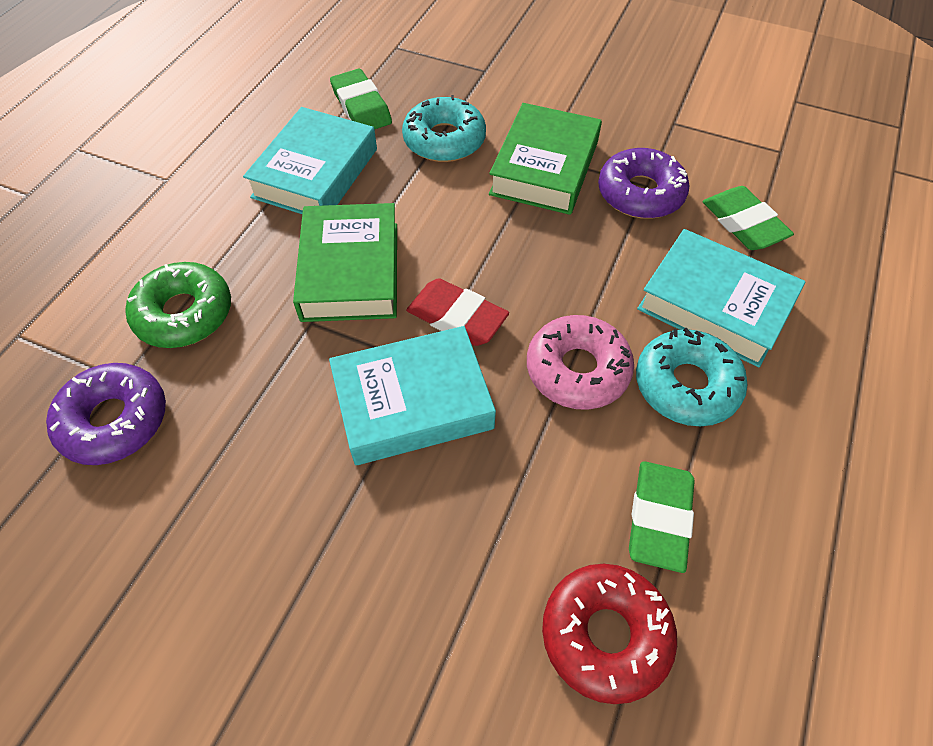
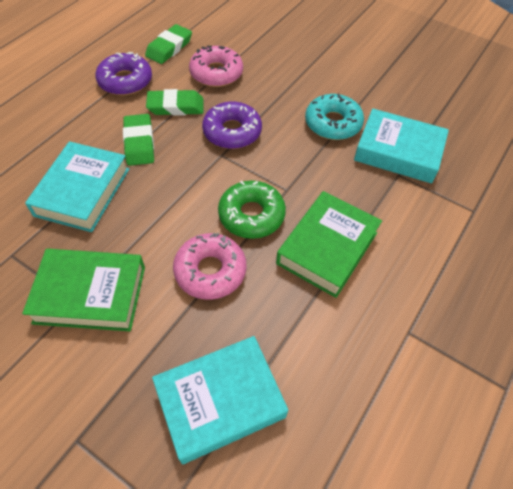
pink donut: 1 -> 2
red donut: 1 -> 0
red eraser: 1 -> 0
turquoise donut: 2 -> 1

